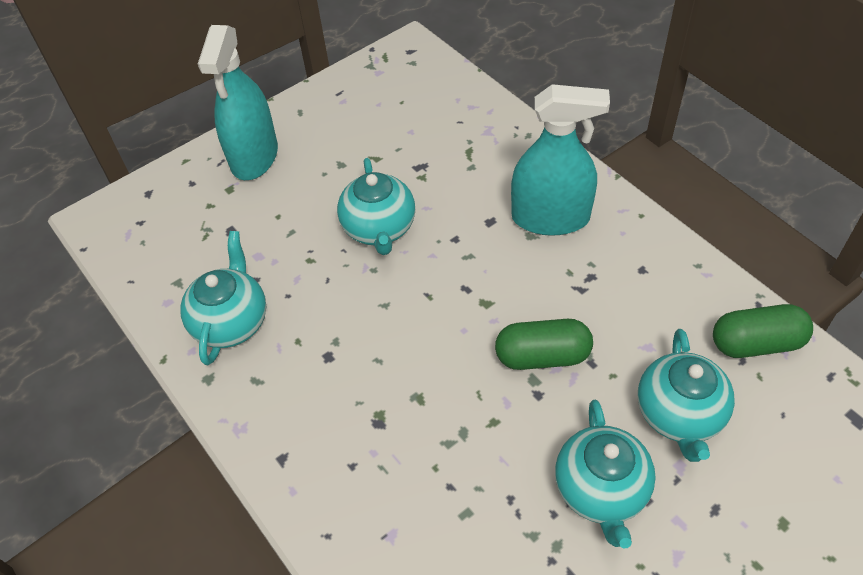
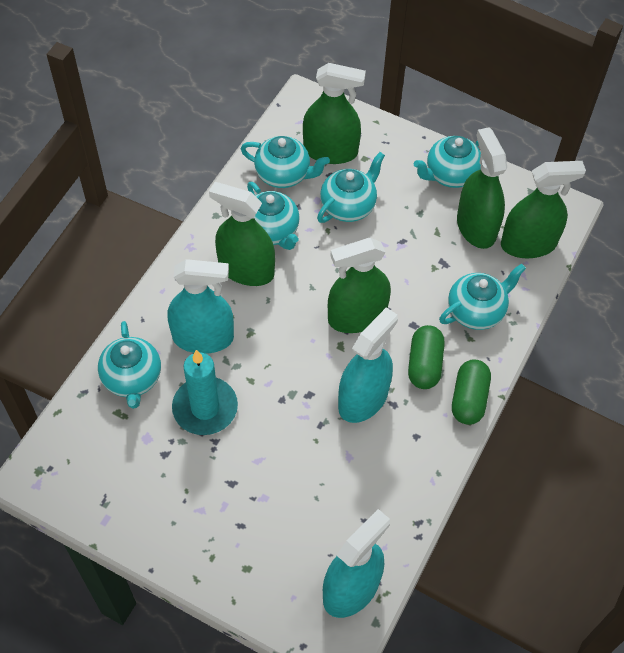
green spray bottle: 0 -> 5
turquoise candle: 0 -> 1
turquoise spray bottle: 2 -> 3
turquoise teapot: 4 -> 6

